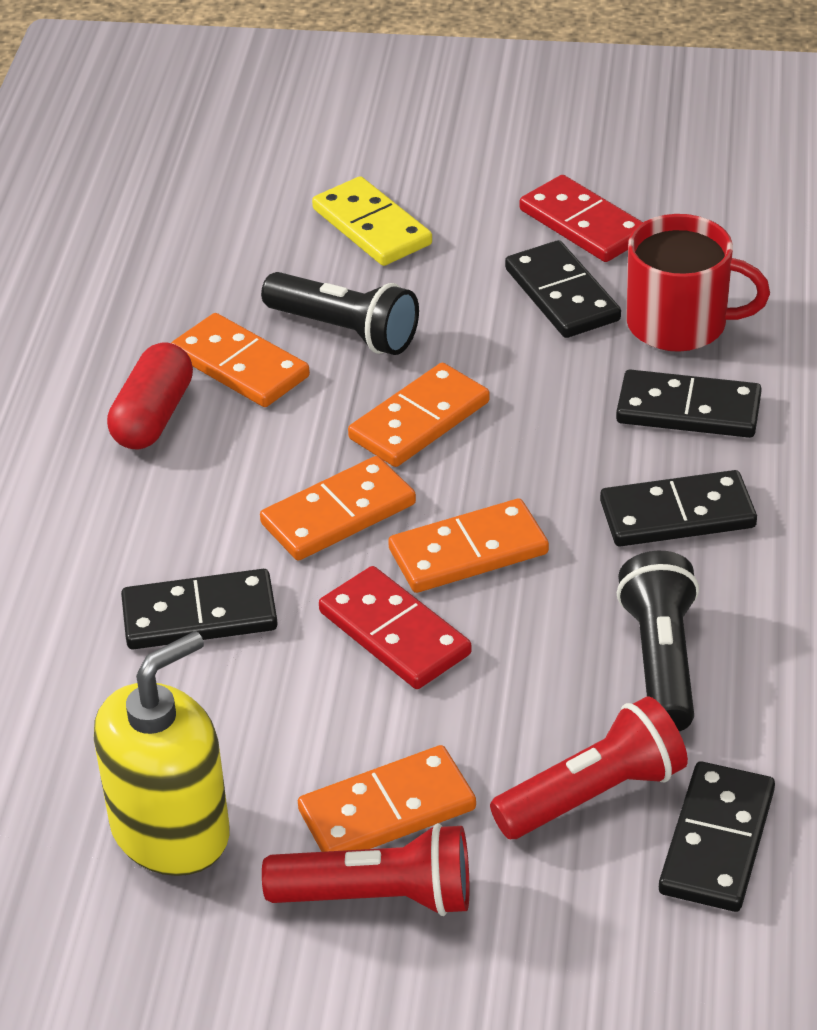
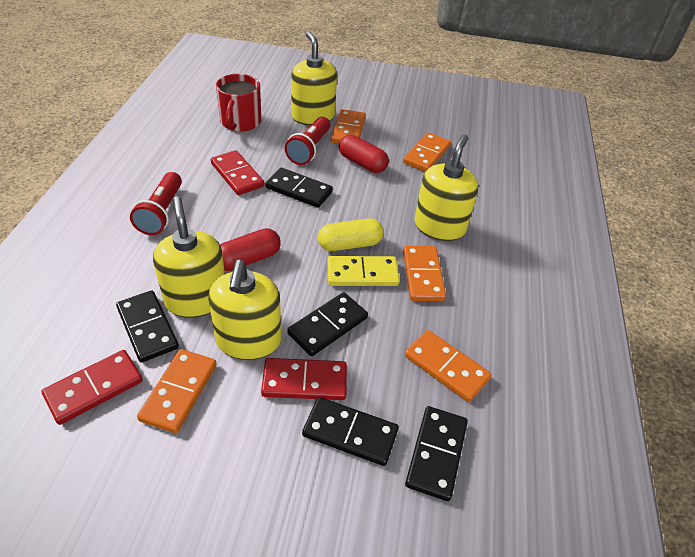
black flashlight: 2 -> 0
red capsule: 1 -> 2
red domino: 2 -> 3
yellow capsule: 0 -> 1
yellow soap dispenser: 1 -> 4

